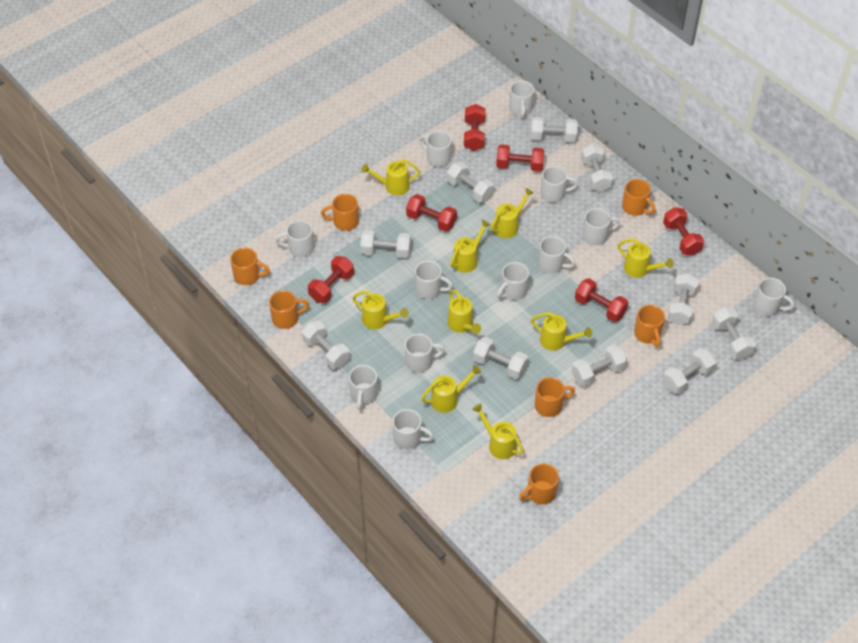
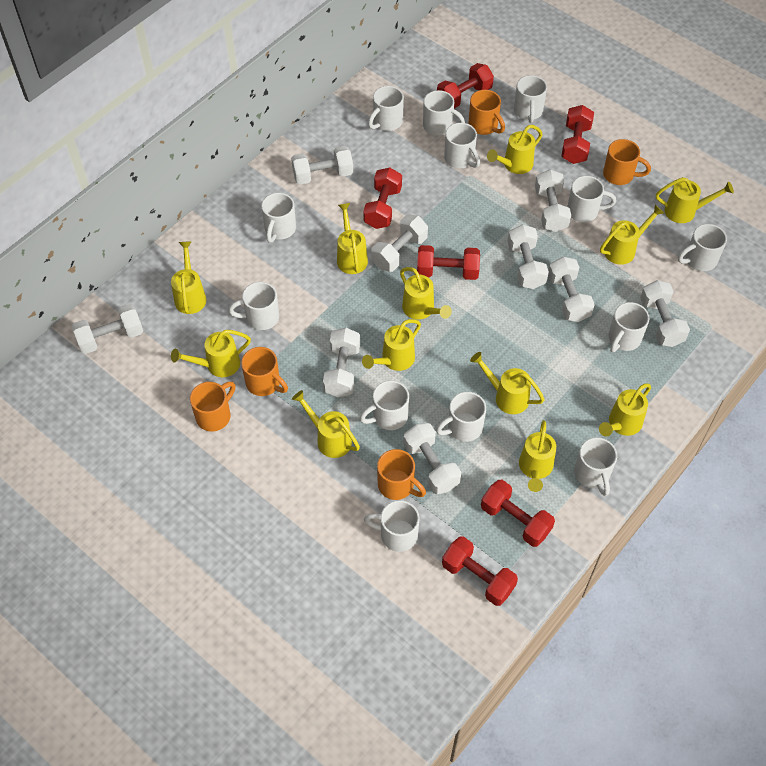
orange mug: 7 -> 5
white dumbbell: 10 -> 9
white mug: 12 -> 13
yellow watering can: 9 -> 12

